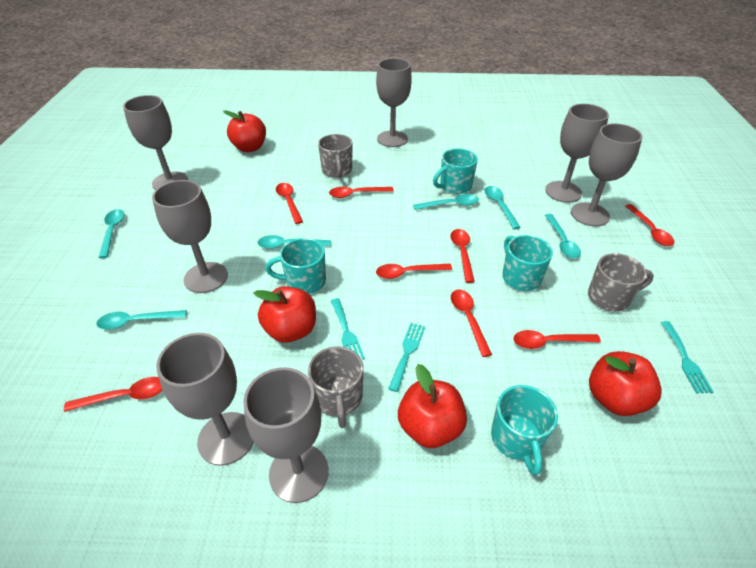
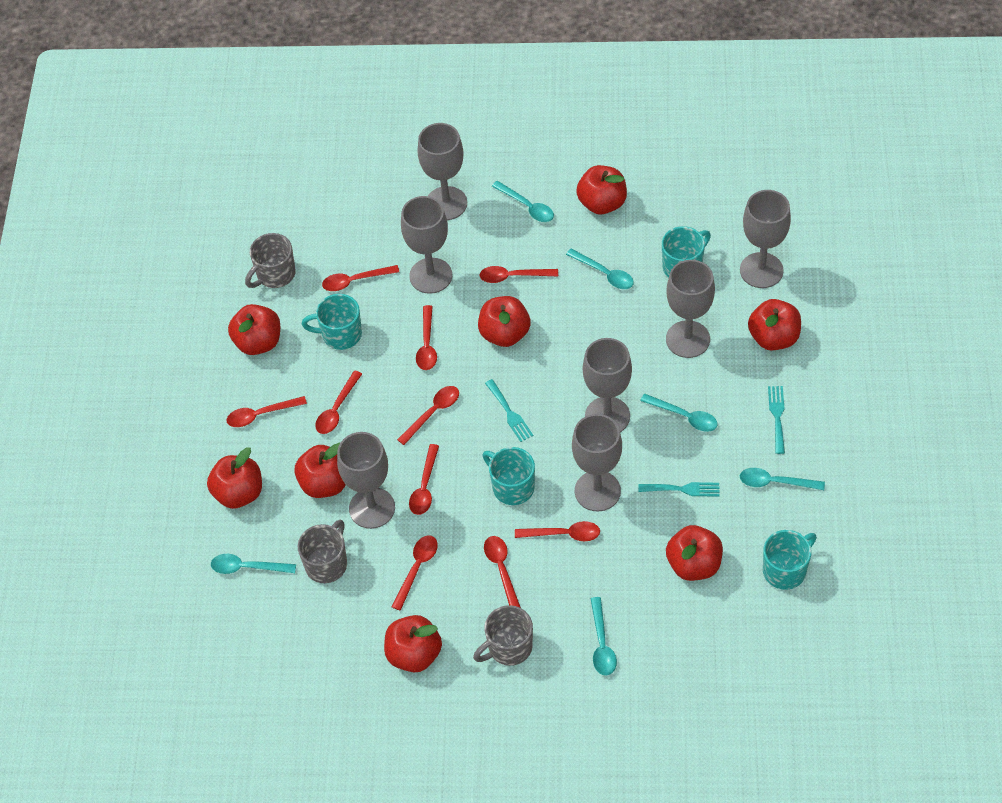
red apple: 4 -> 8
red spoon: 8 -> 10

